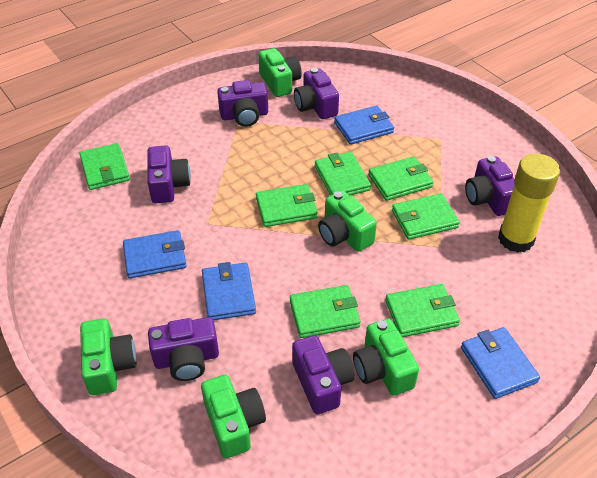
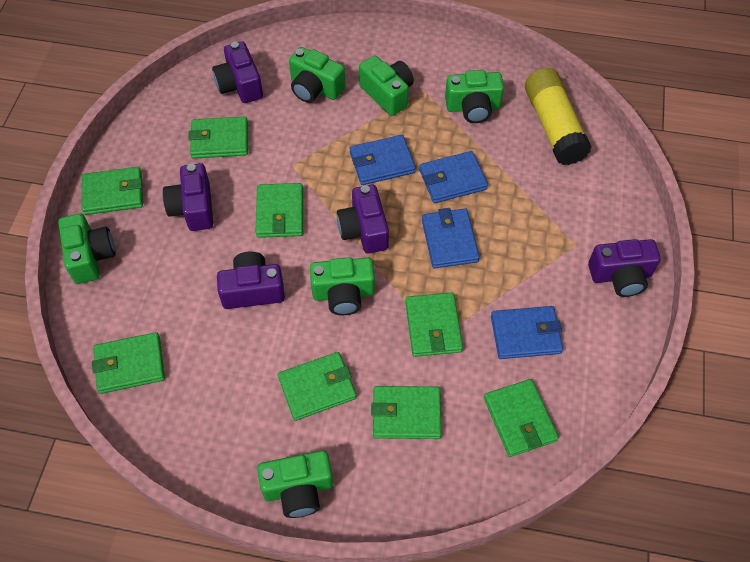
green camera: 5 -> 6
green wallet: 7 -> 8
purple camera: 6 -> 5

